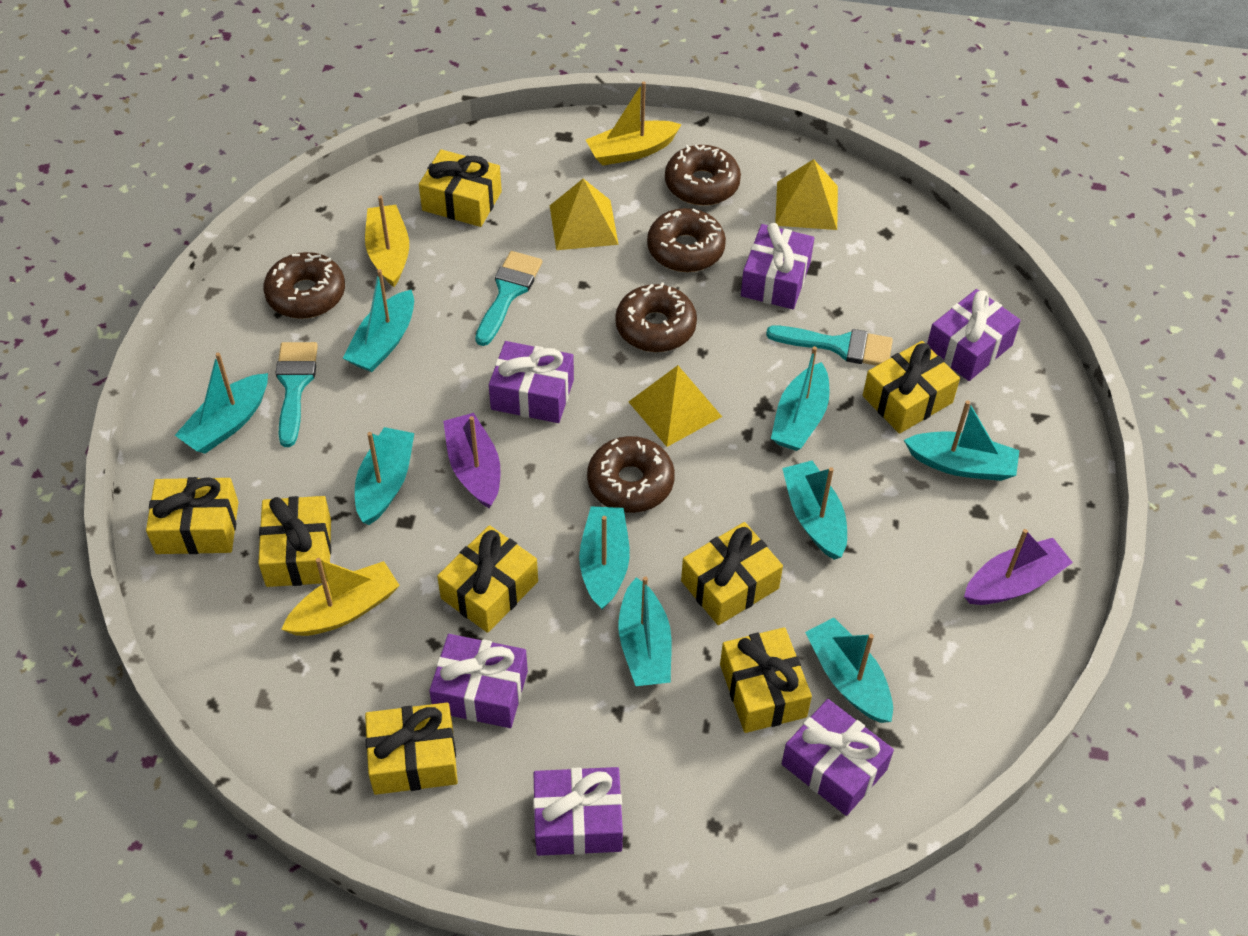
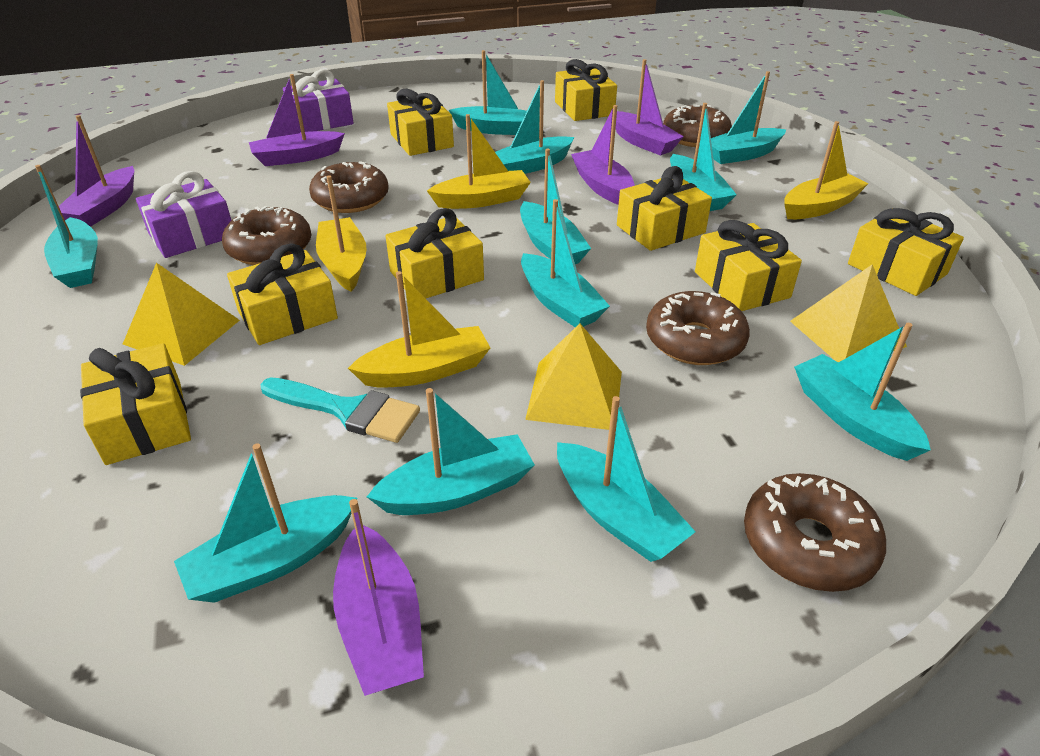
purple boat: 2 -> 5
purple gift: 6 -> 2
turquoise boat: 9 -> 11
turquoise brush: 3 -> 1
yellow boat: 3 -> 4

